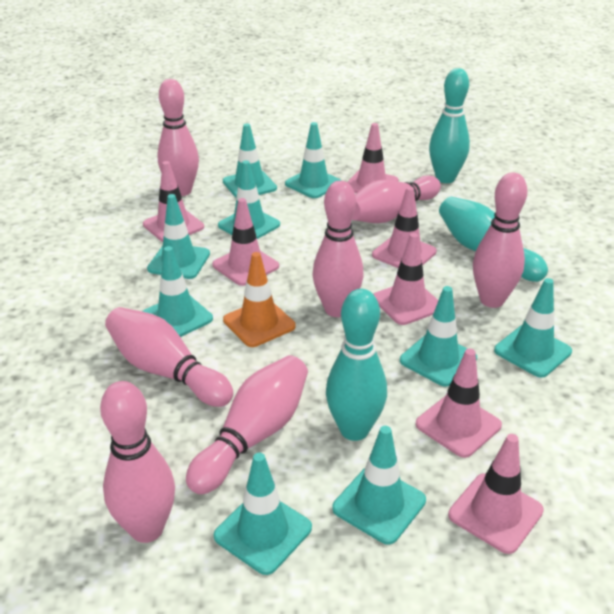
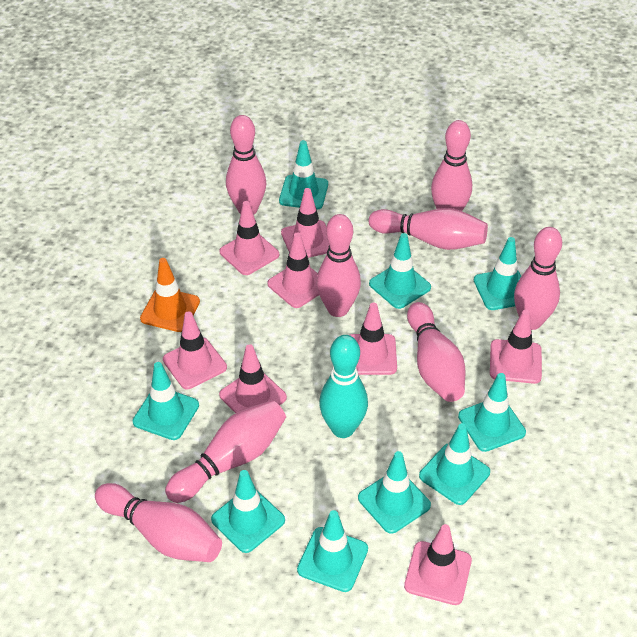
pink bowling pin: 7 -> 8
pink traffic cone: 7 -> 8
turquoise bowling pin: 3 -> 1

